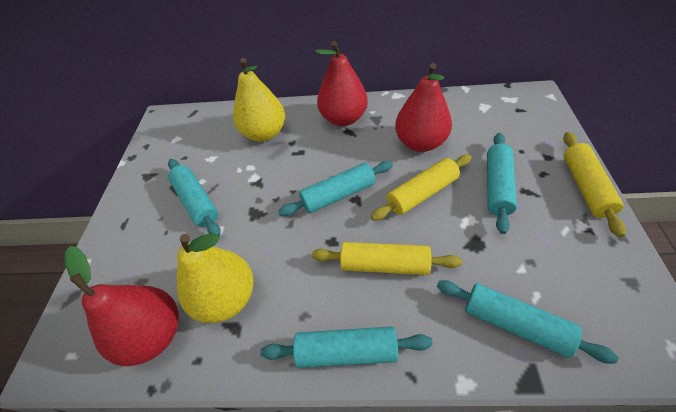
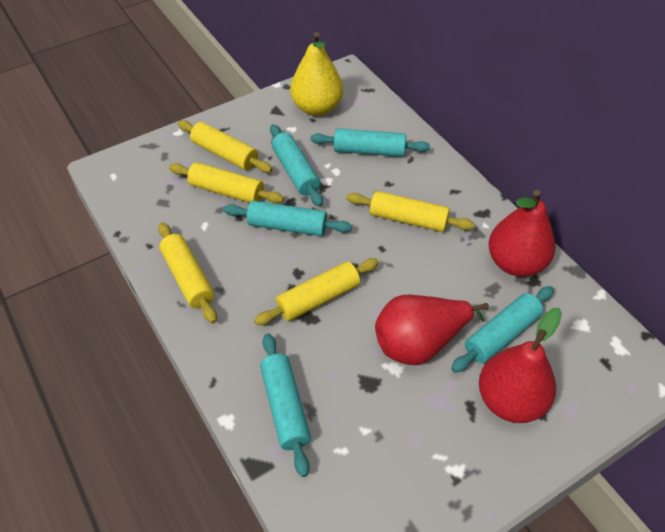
yellow pear: 2 -> 1
yellow rolling pin: 3 -> 5

